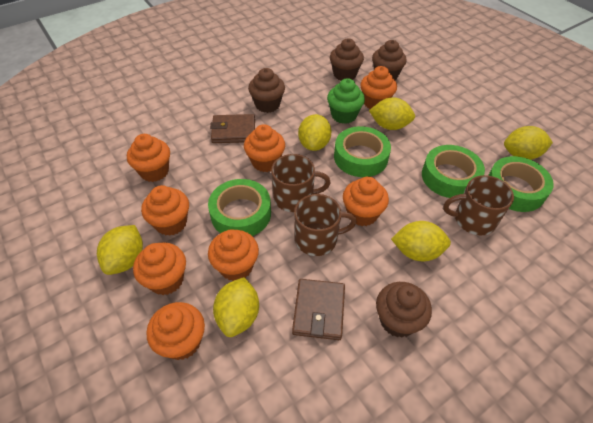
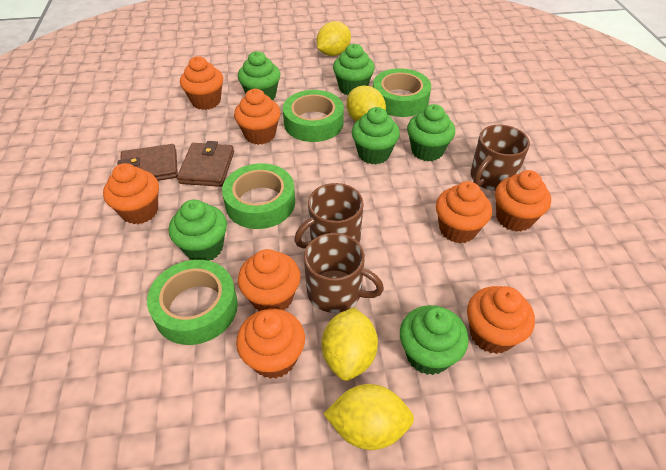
brown cupcake: 4 -> 0
green cupcake: 1 -> 6
yellow lemon: 6 -> 4

